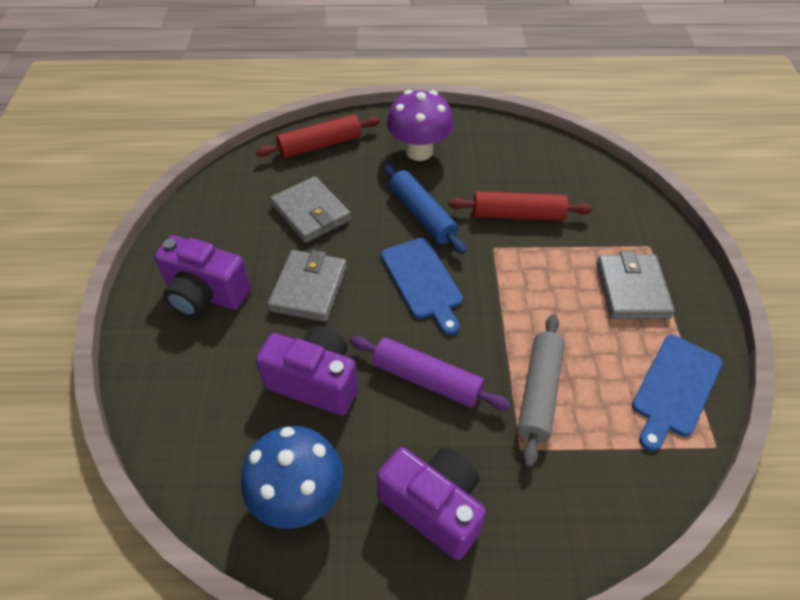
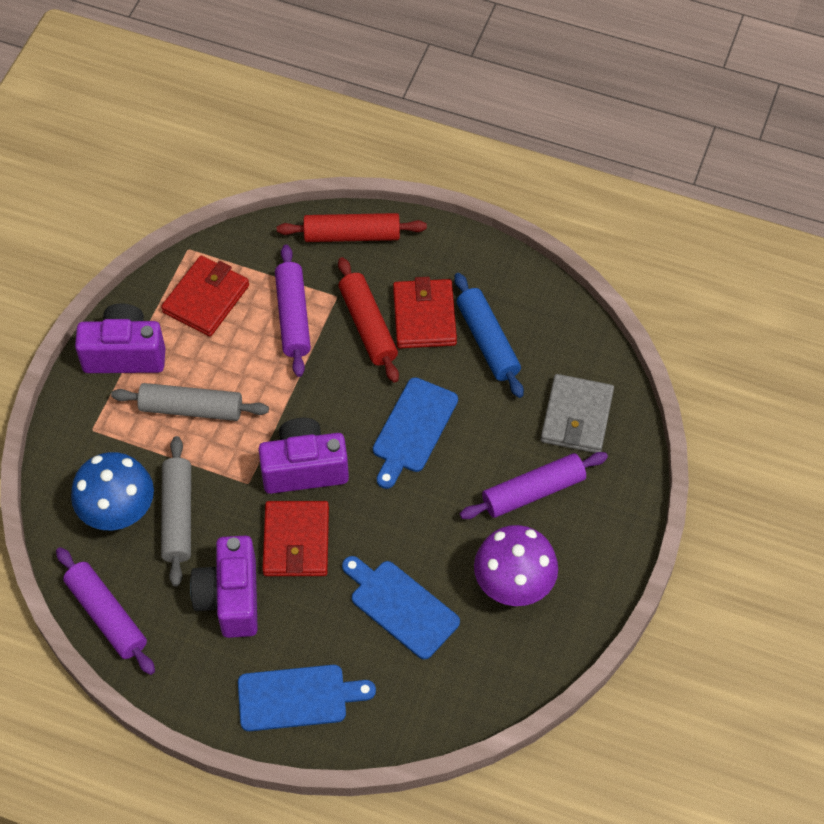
blue cutting board: 2 -> 3
grey rolling pin: 1 -> 2
grey wallet: 3 -> 1
purple rolling pin: 1 -> 3
red wallet: 0 -> 3

